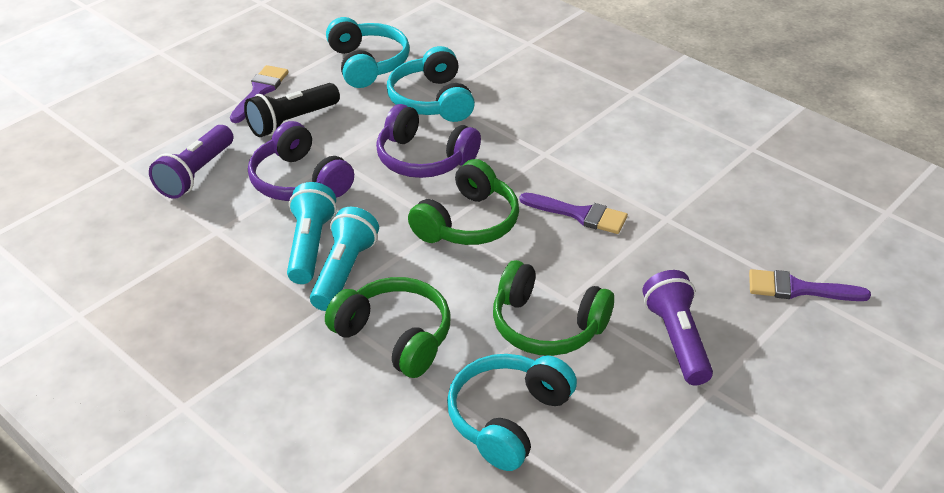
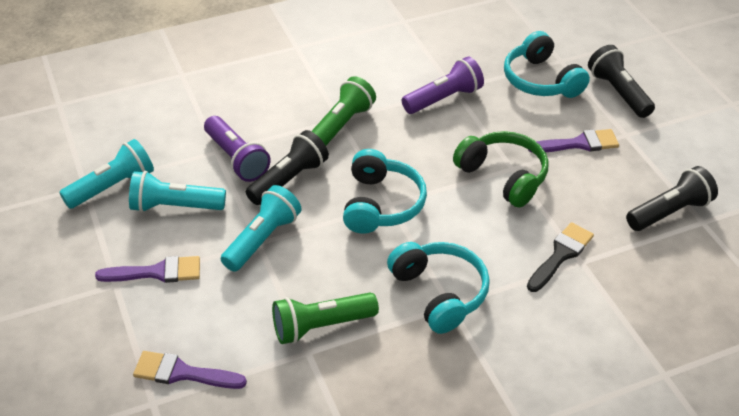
black brush: 0 -> 1
black flashlight: 1 -> 3
green flashlight: 0 -> 2
green headphones: 3 -> 1
purple headphones: 2 -> 0
turquoise flashlight: 2 -> 3

